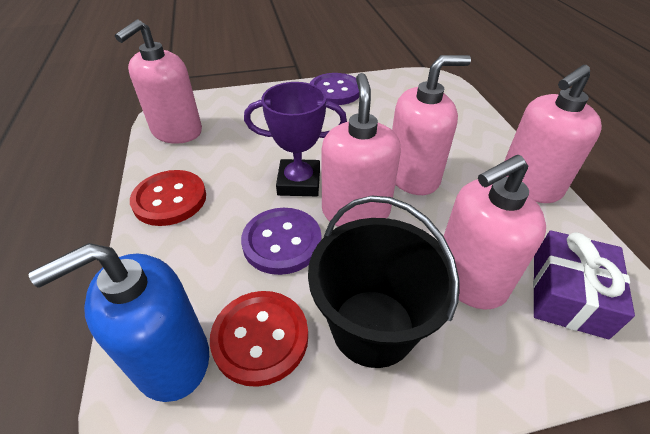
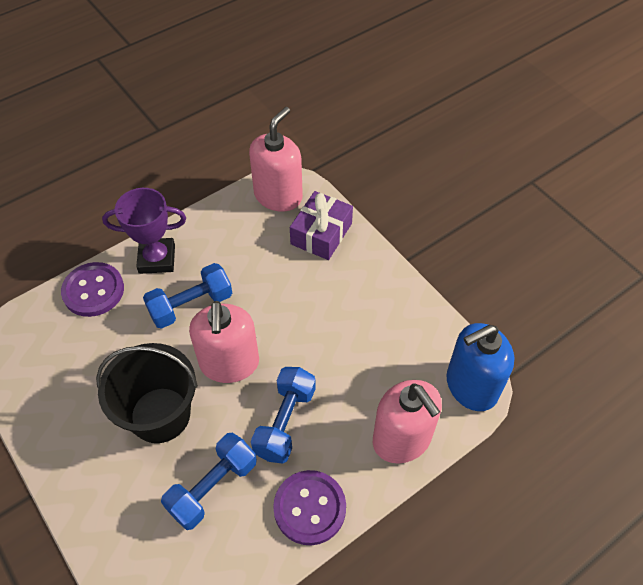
blue dumbbell: 0 -> 3
pink soap dispenser: 5 -> 3
red button: 2 -> 0

